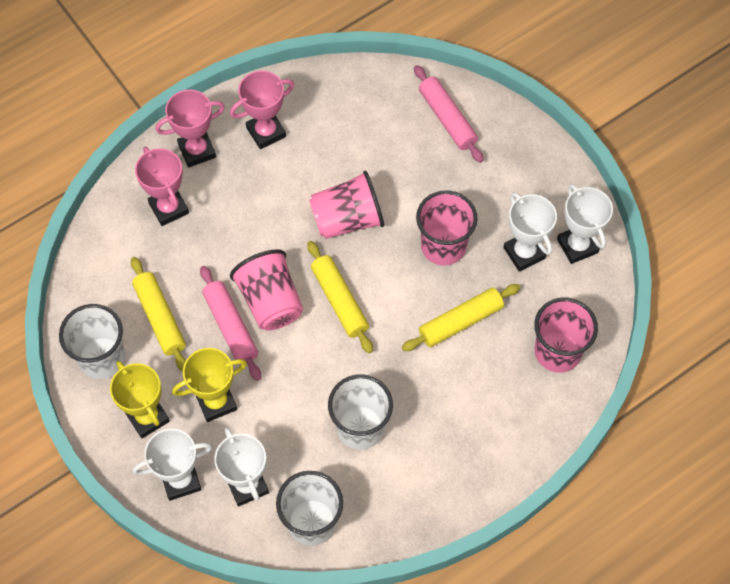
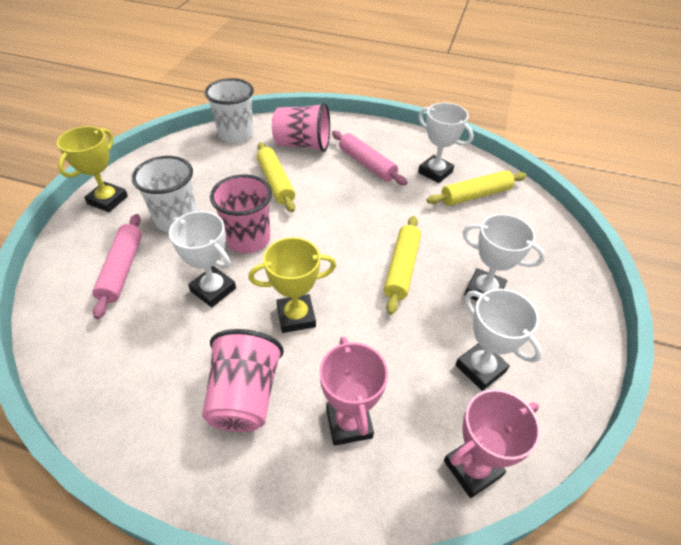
pink cup: 4 -> 3
pink trophy: 3 -> 2
white cup: 3 -> 2

